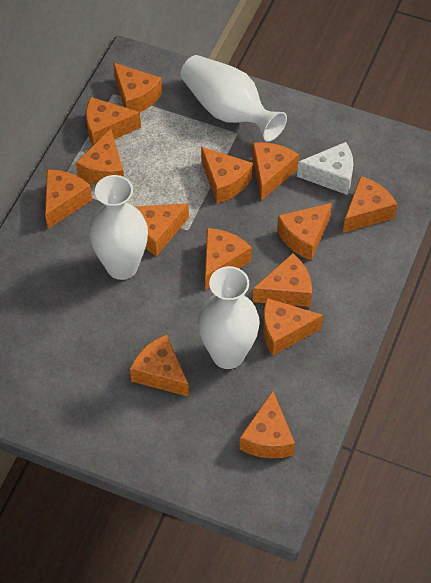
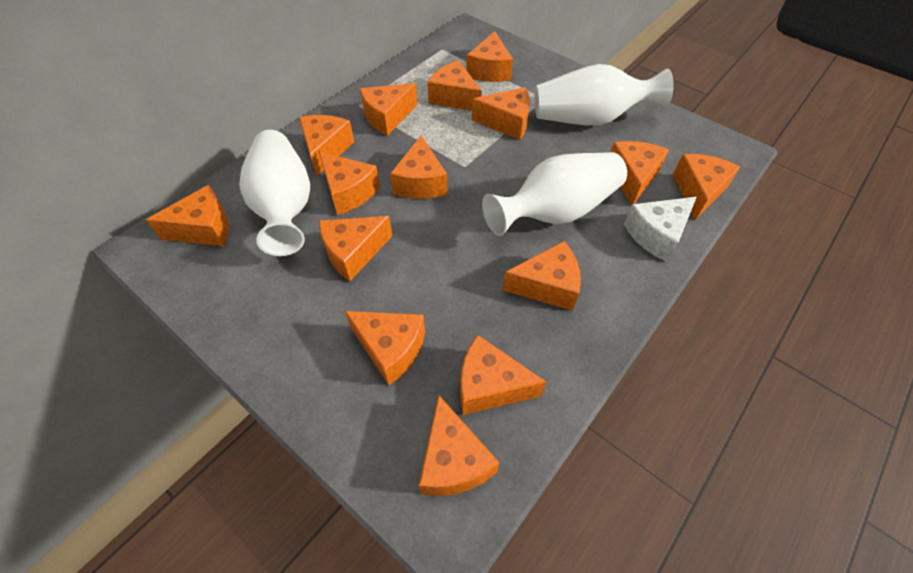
orange cheese: 14 -> 15

